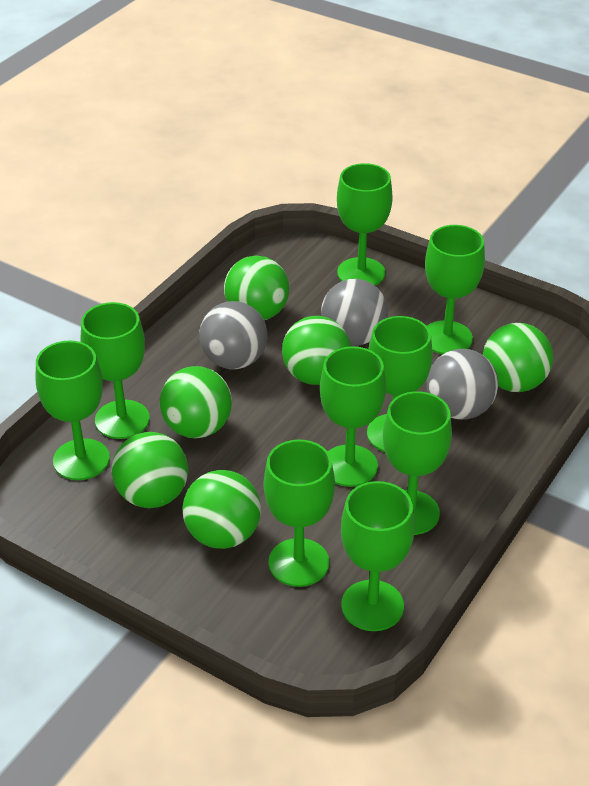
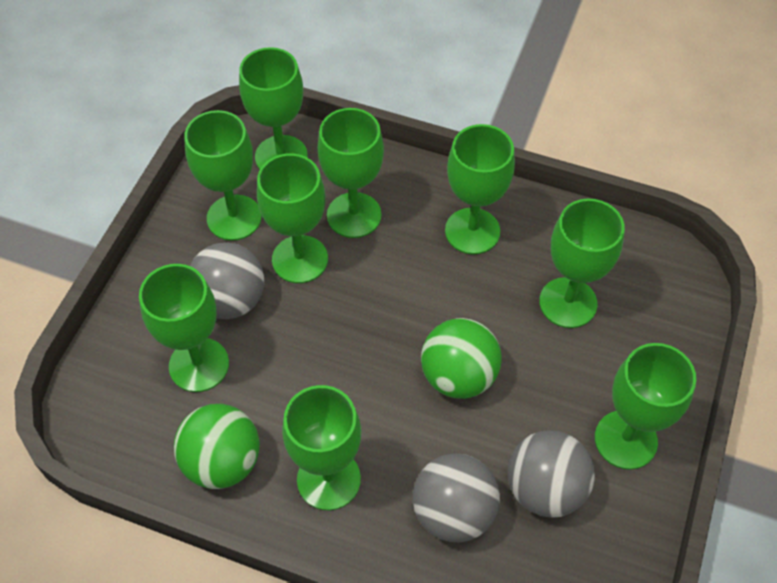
green ball: 6 -> 2

